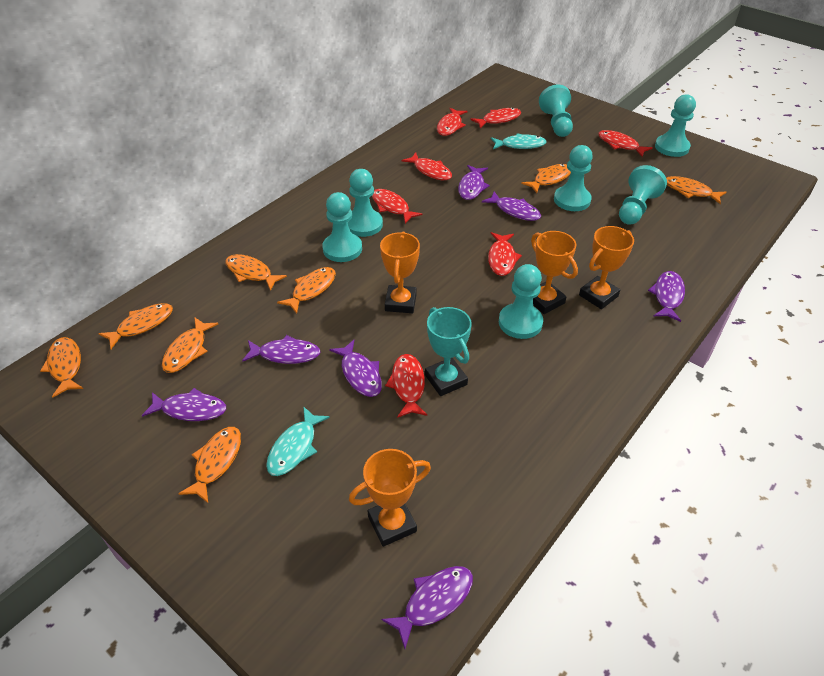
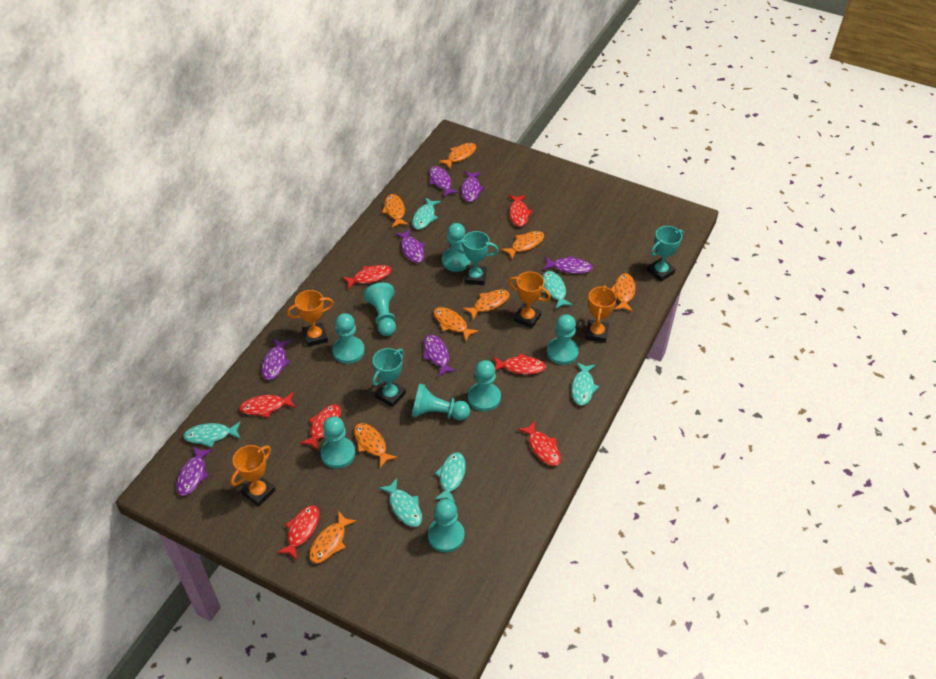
turquoise fish: 2 -> 6
turquoise pawn: 7 -> 8
turquoise trophy: 1 -> 3

